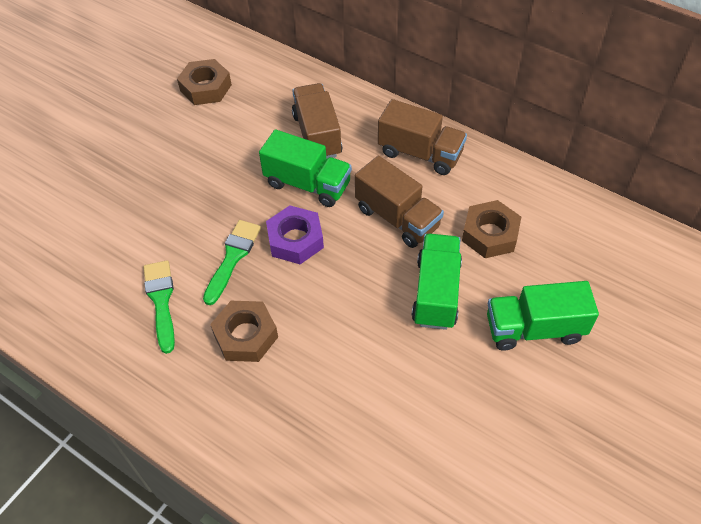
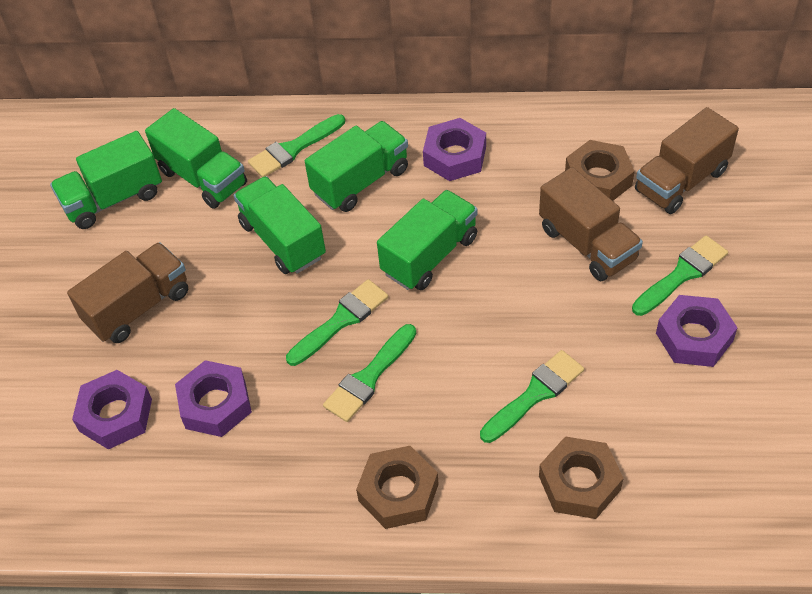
green brush: 2 -> 5
green truck: 3 -> 5
purple nut: 1 -> 4

